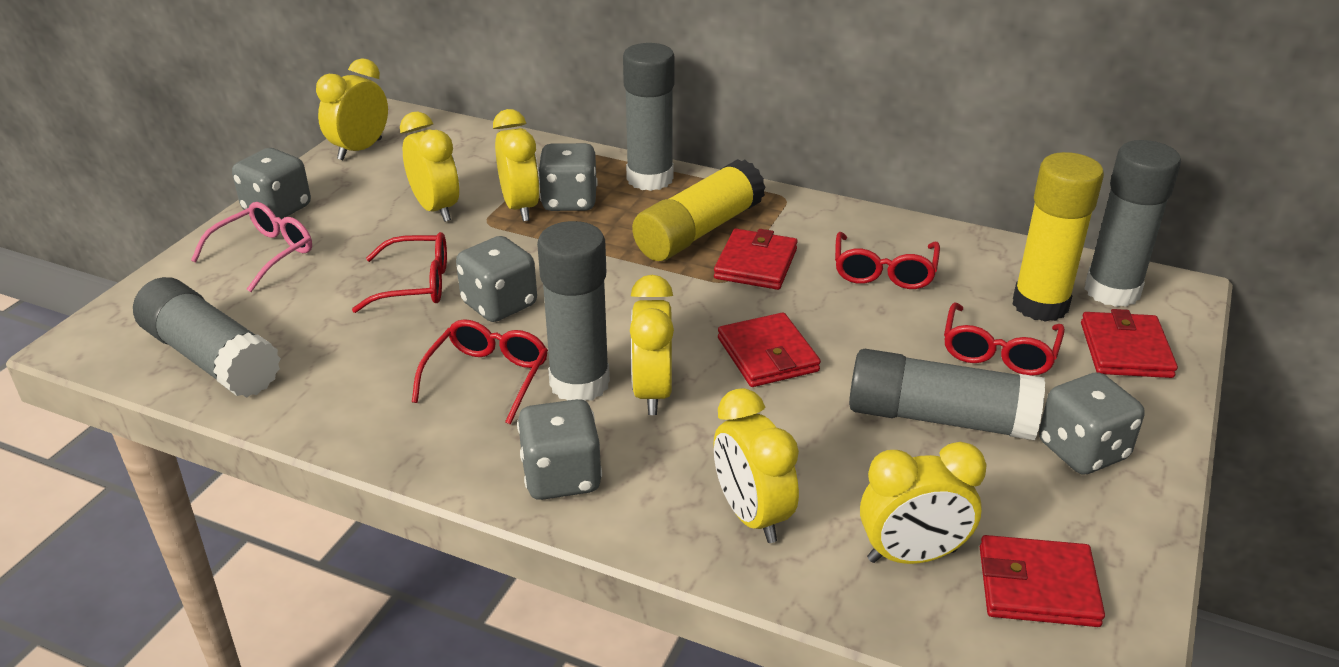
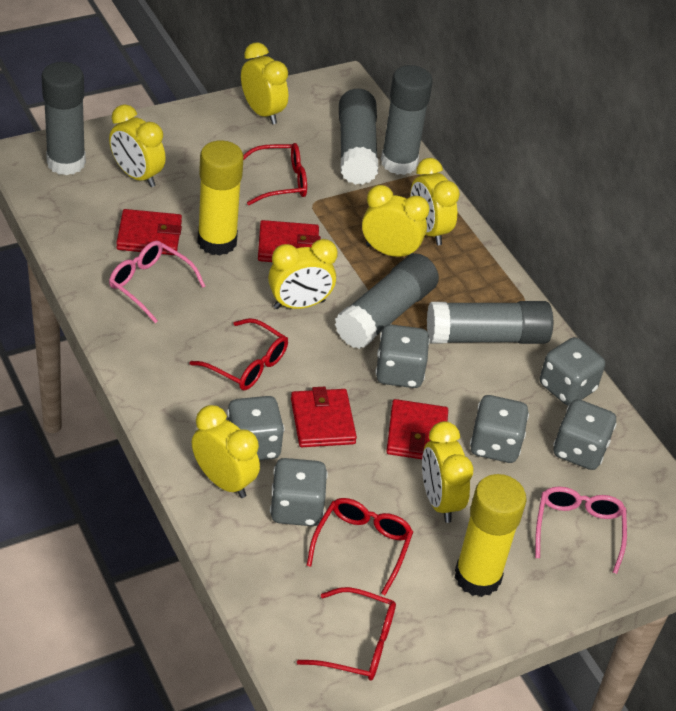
grey dice: 5 -> 6
pink glasses: 1 -> 2
yellow clock: 6 -> 7

